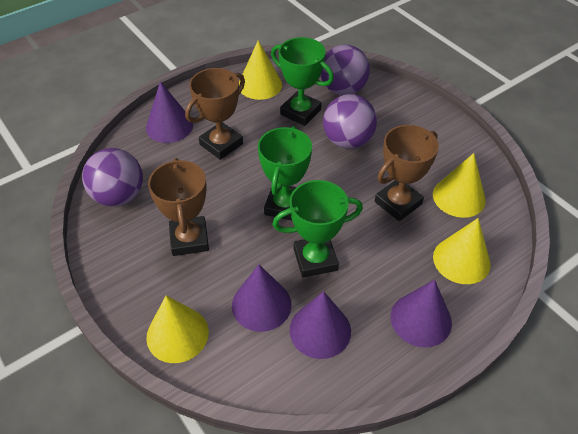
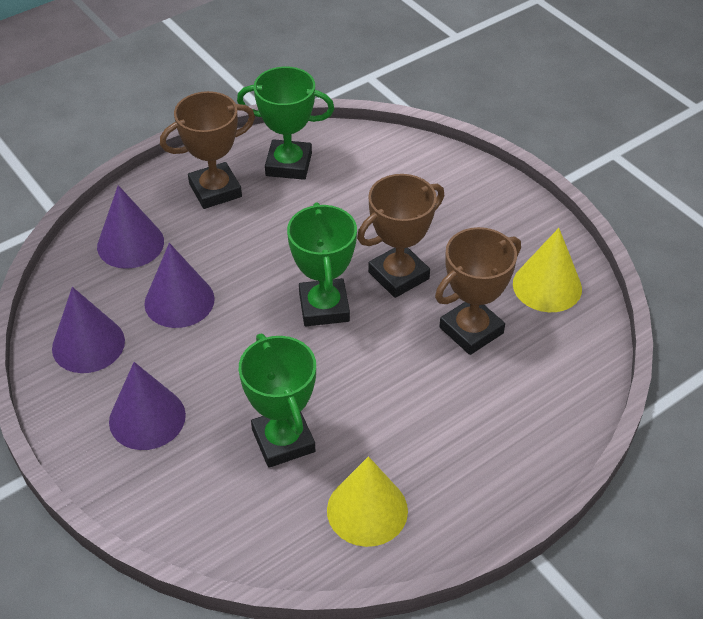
purple ball: 3 -> 0
yellow cone: 4 -> 2

